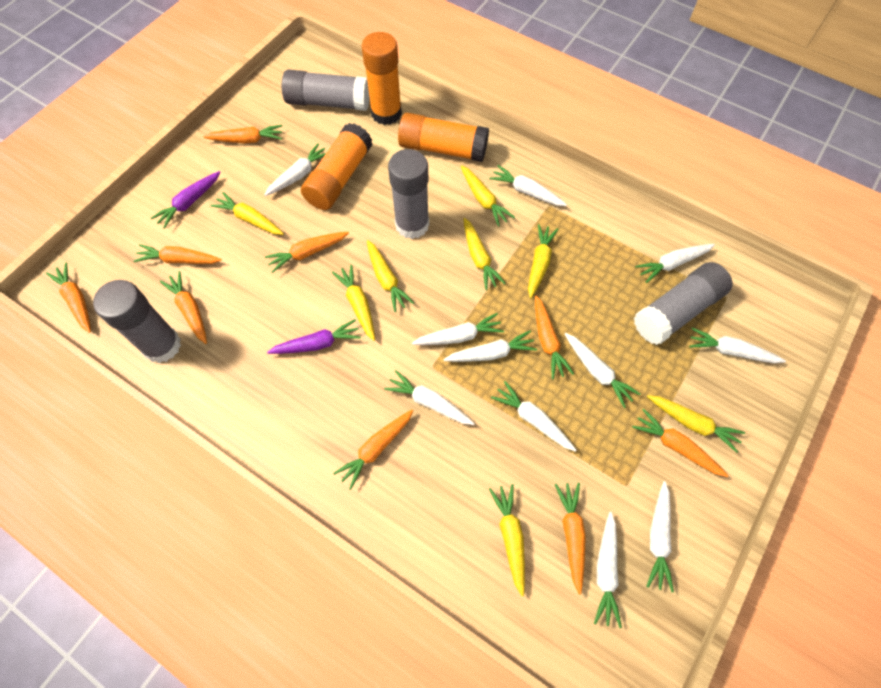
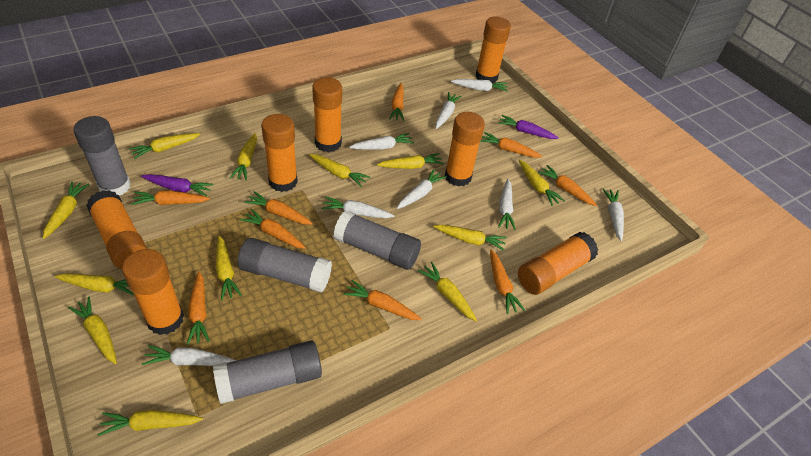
orange glue stick: 3 -> 7
white carrot: 11 -> 8
yellow carrot: 8 -> 12

